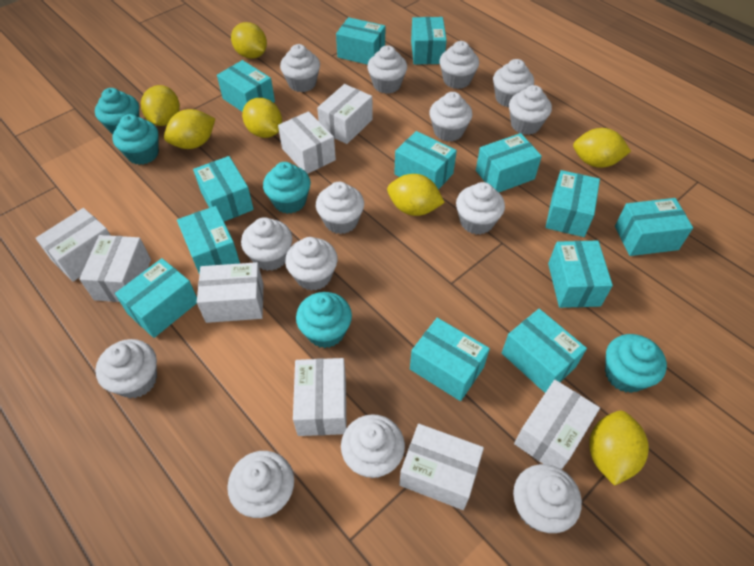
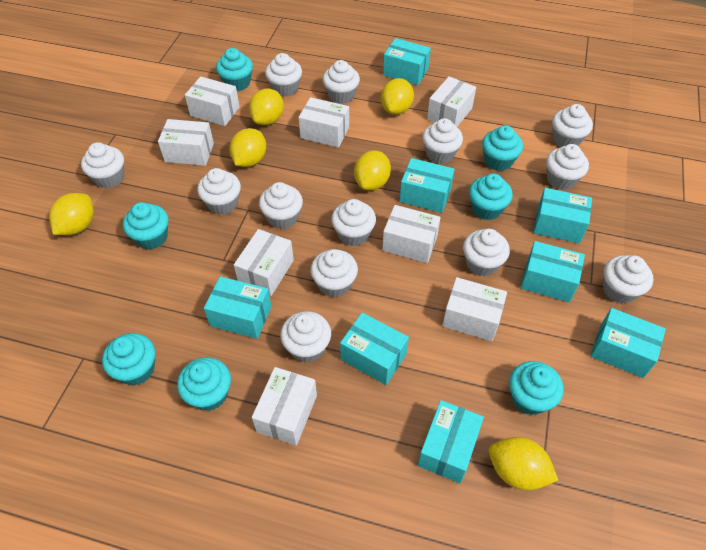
turquoise box: 13 -> 8
turquoise cupcake: 5 -> 7
white cupcake: 14 -> 13
yellow lemon: 7 -> 6

